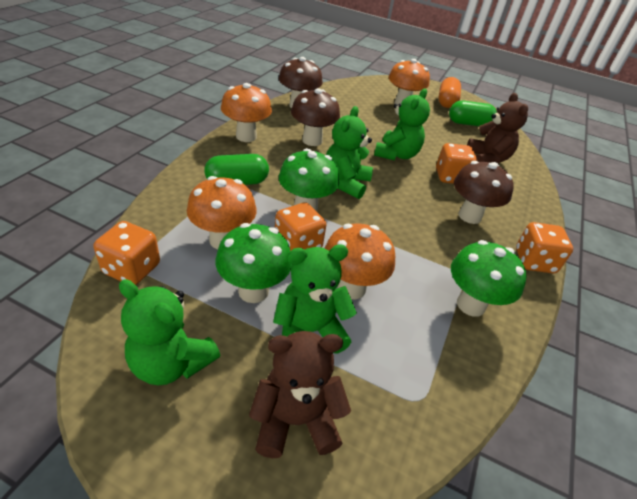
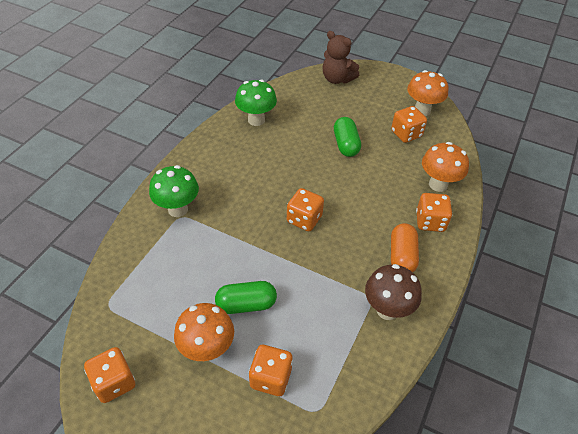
brown mushroom: 3 -> 1
brown teddy bear: 2 -> 1
green mushroom: 3 -> 2
green teddy bear: 4 -> 0
orange dice: 4 -> 5
orange mushroom: 4 -> 3

